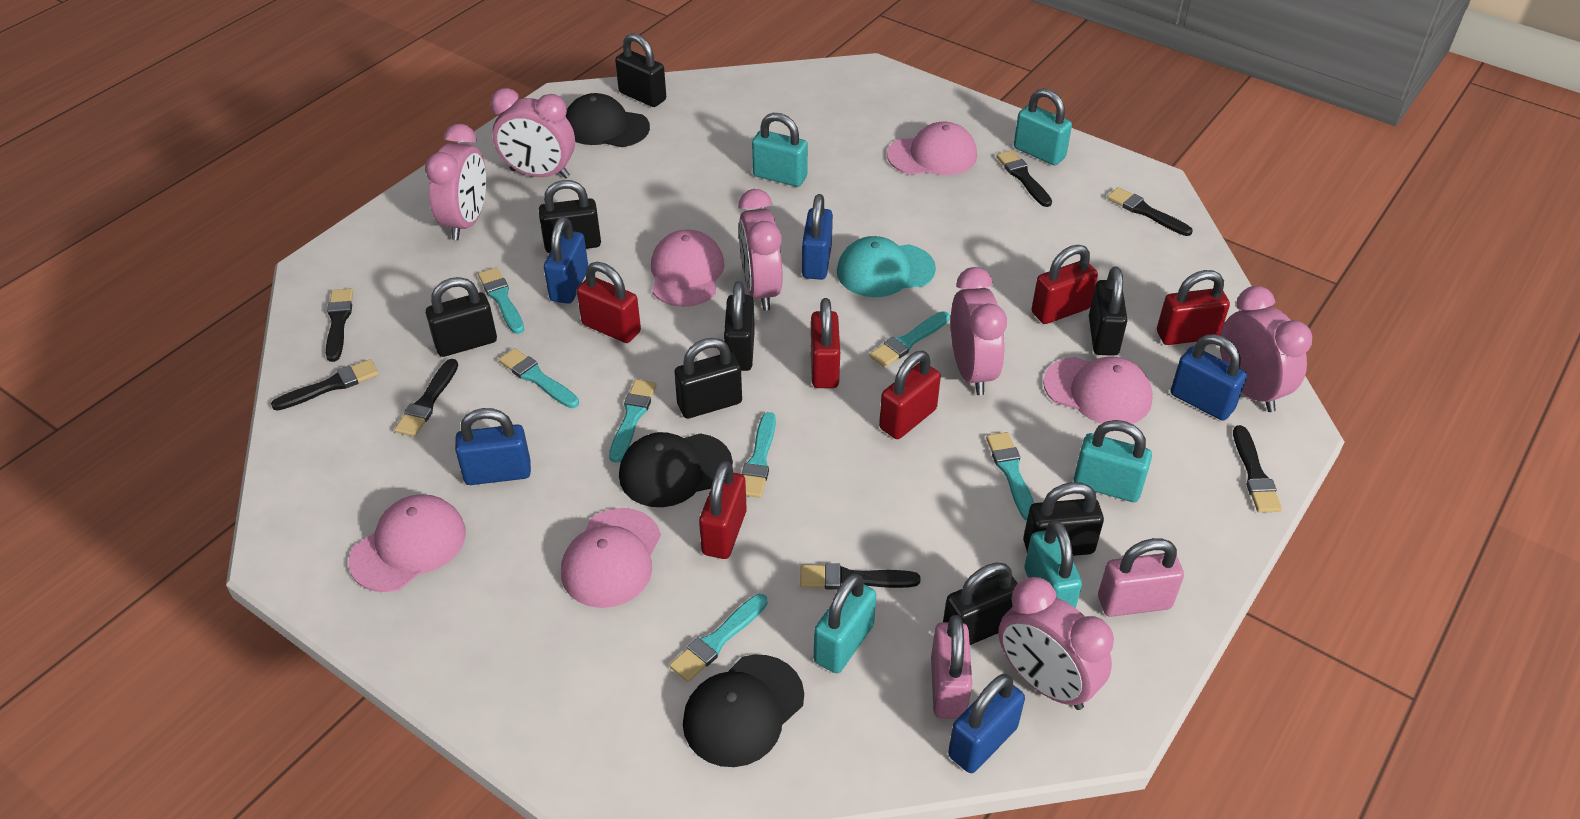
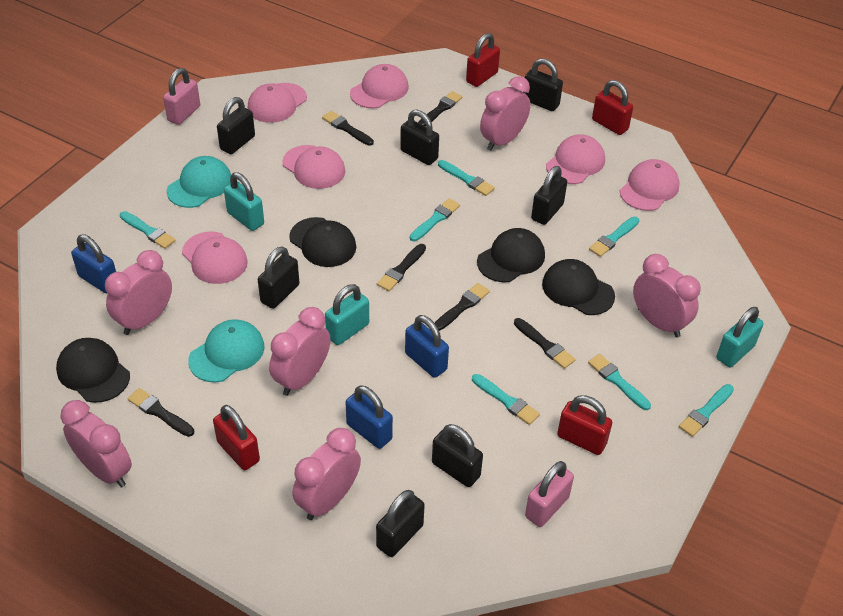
black brush: 7 -> 6
black cap: 3 -> 4
black padlock: 8 -> 7
blue padlock: 5 -> 3
pink cap: 5 -> 6
red padlock: 6 -> 4
turquoise cap: 1 -> 2
turquoise padlock: 5 -> 3

